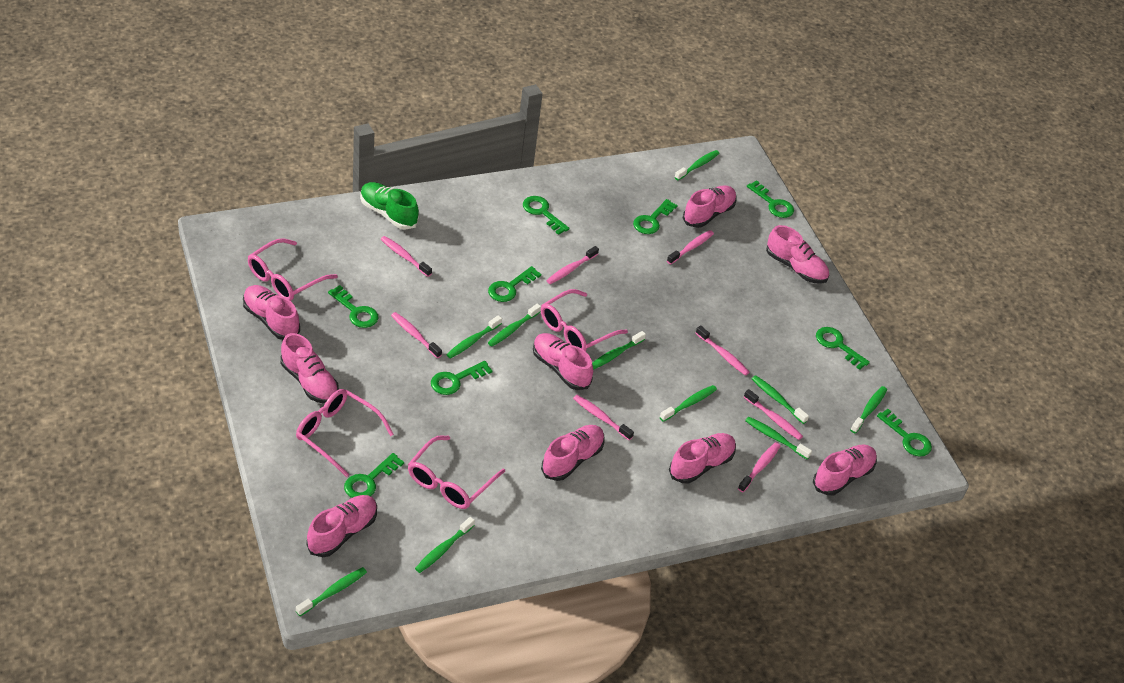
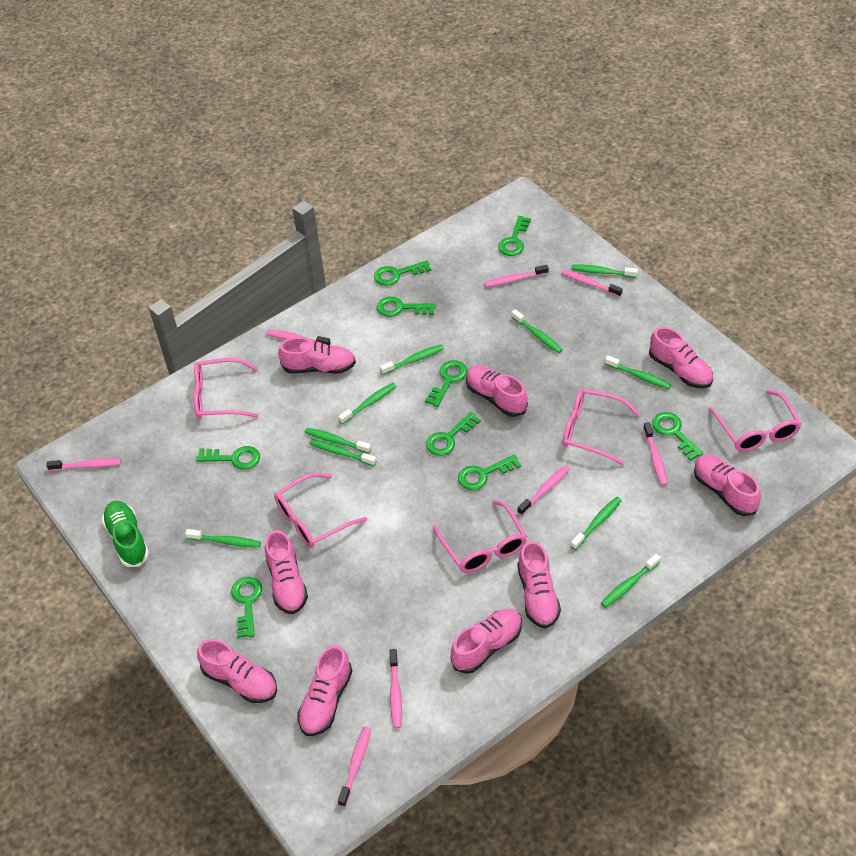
pink glasses: 4 -> 5

